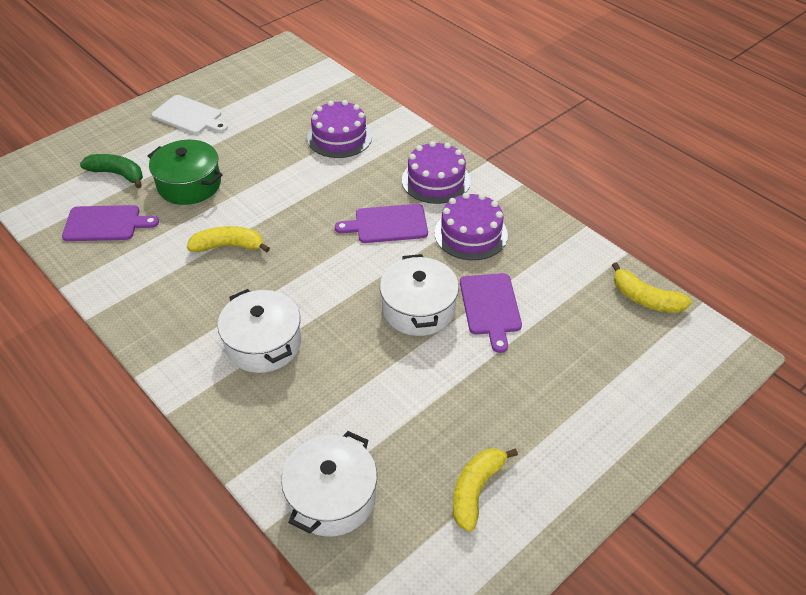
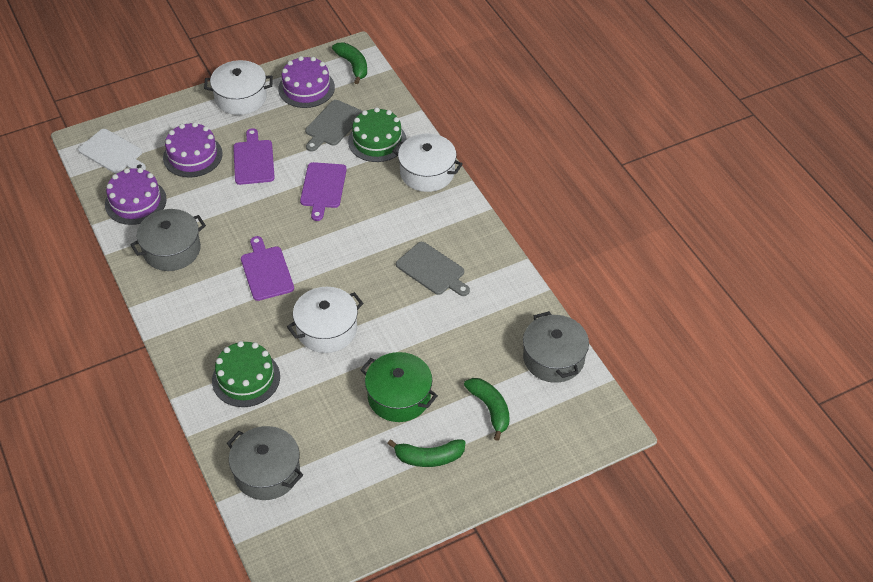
green banana: 1 -> 3
green cake: 0 -> 2
grey cutting board: 0 -> 2
grey pot: 0 -> 3
yellow banana: 3 -> 0

